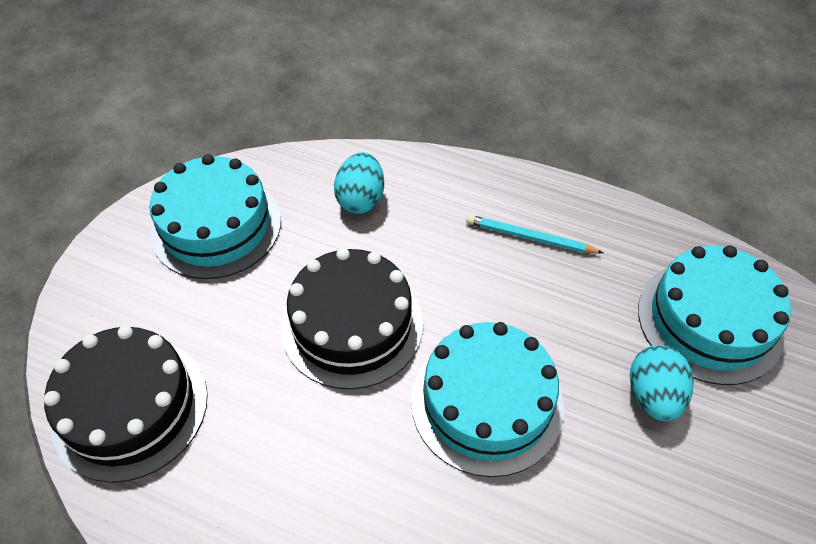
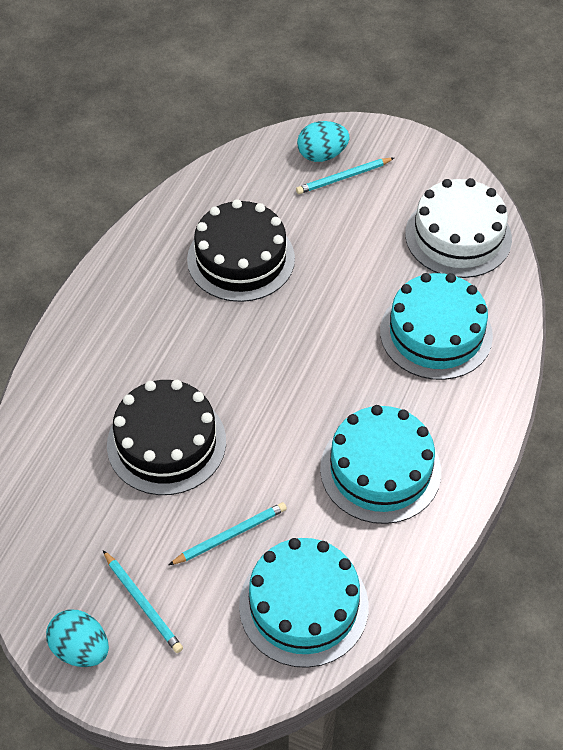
turquoise pencil: 1 -> 3
white cake: 0 -> 1

